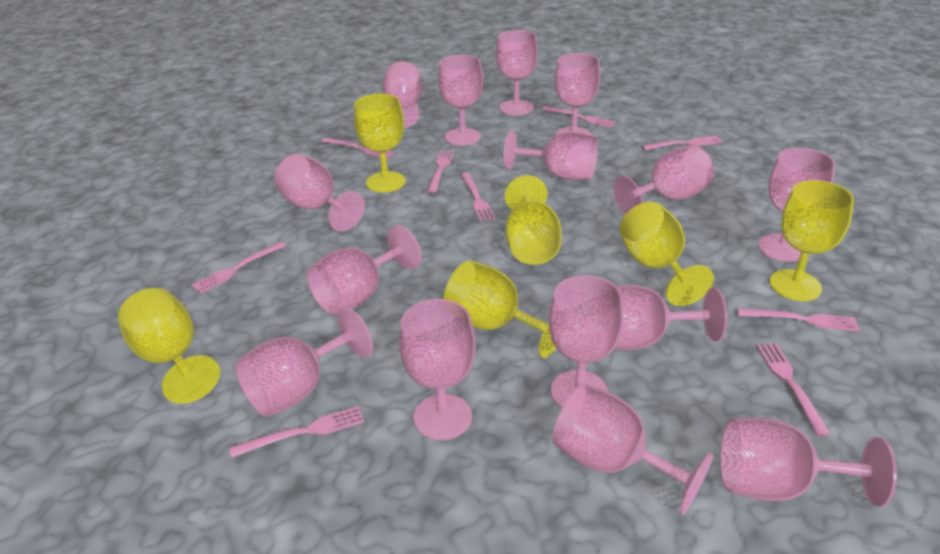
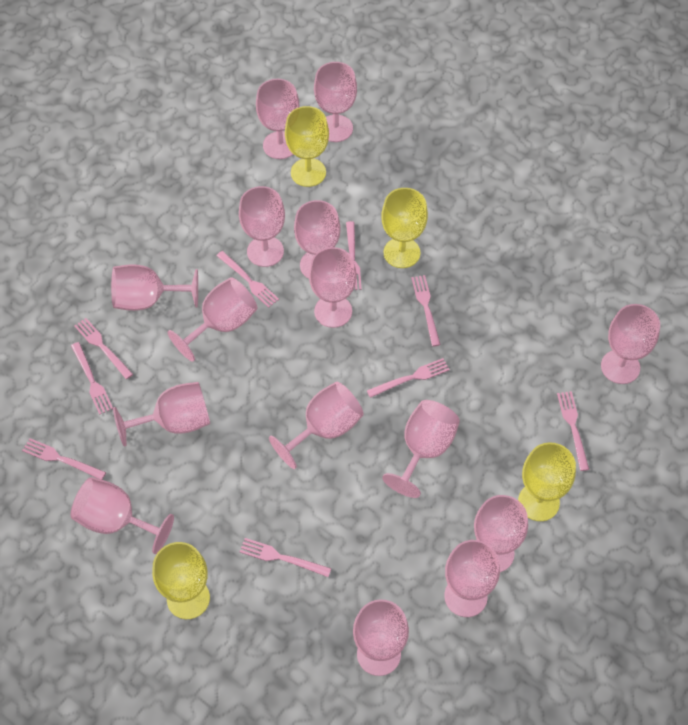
yellow goblet: 6 -> 4

